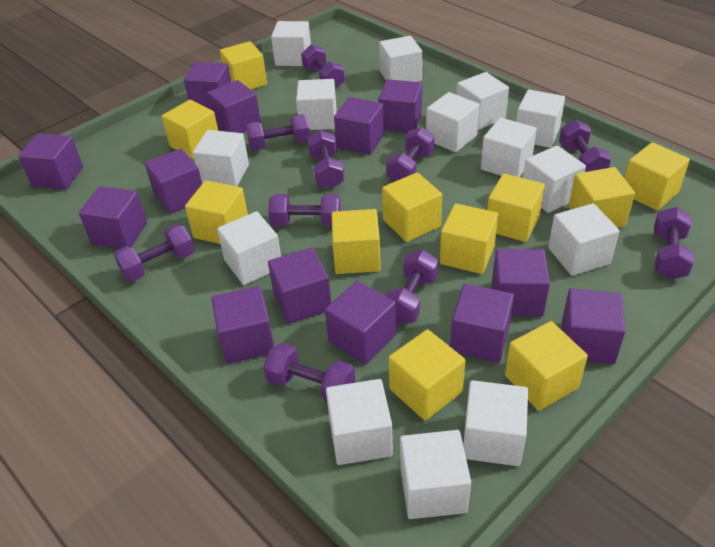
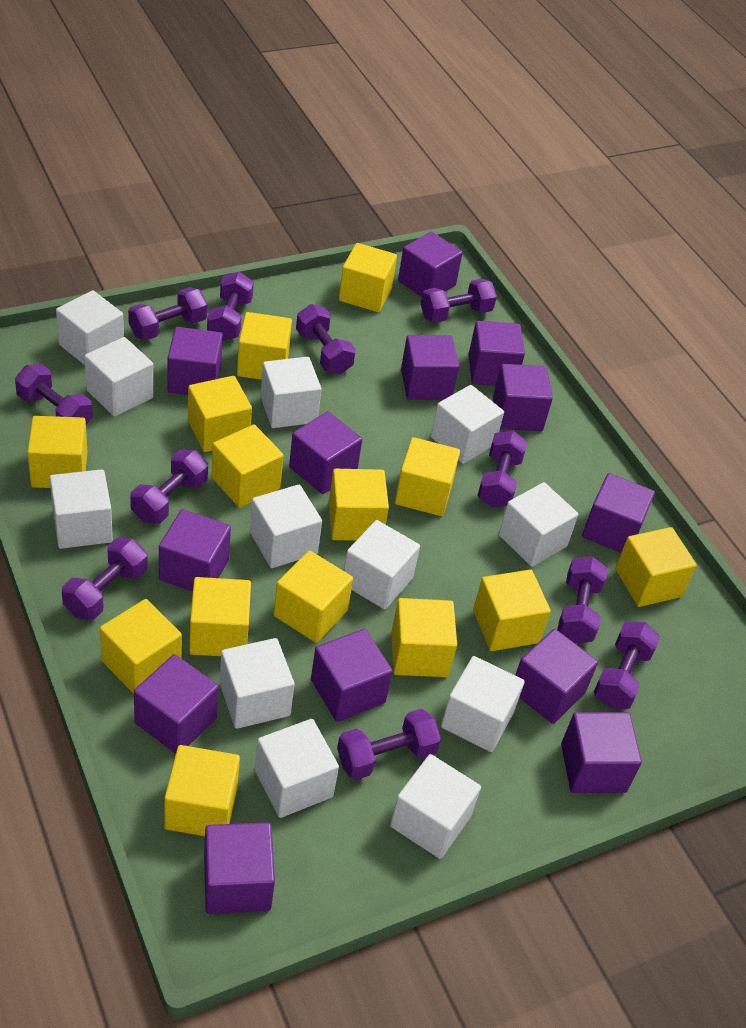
purple dumbbell: 10 -> 11
white cube: 14 -> 12
yellow cube: 11 -> 14

